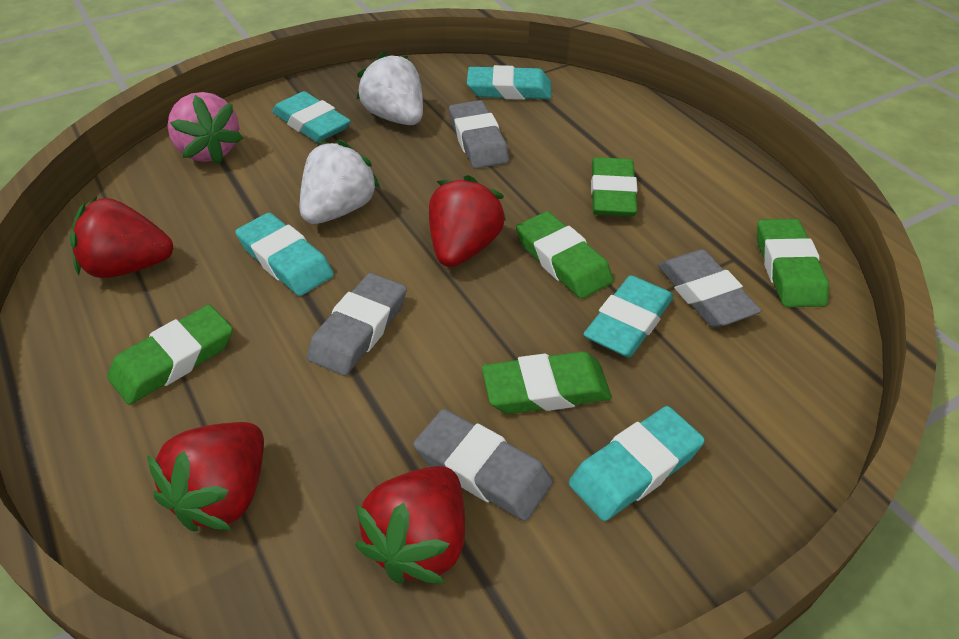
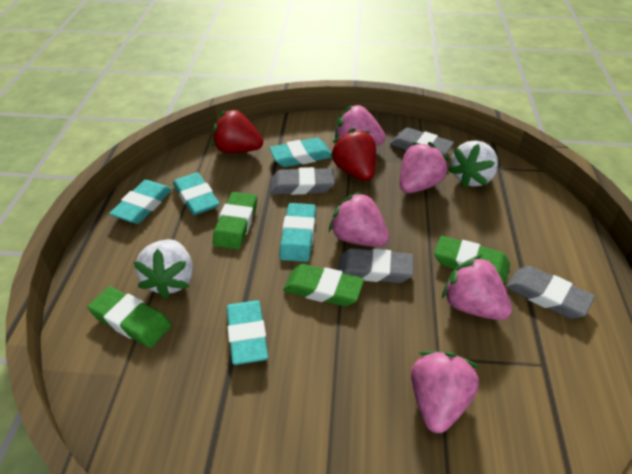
green eraser: 5 -> 4
pink strawberry: 1 -> 5
red strawberry: 4 -> 2

